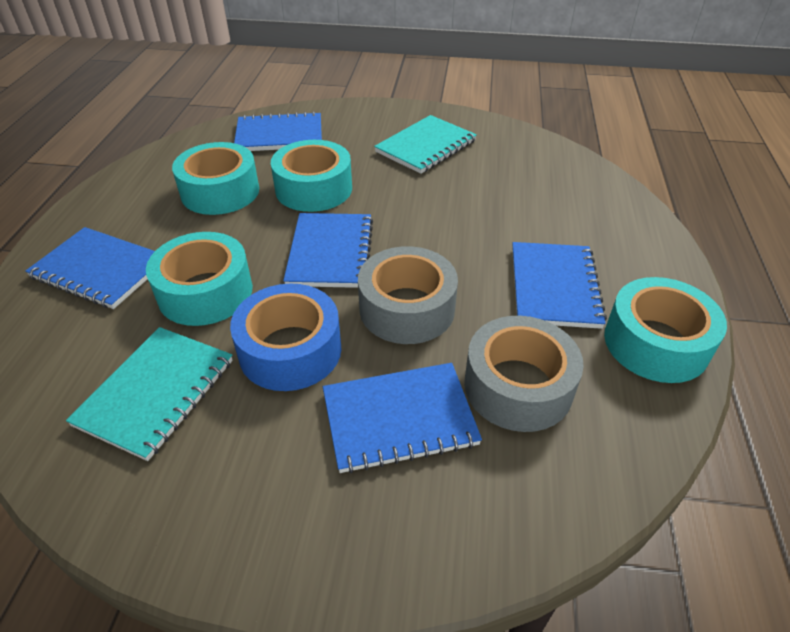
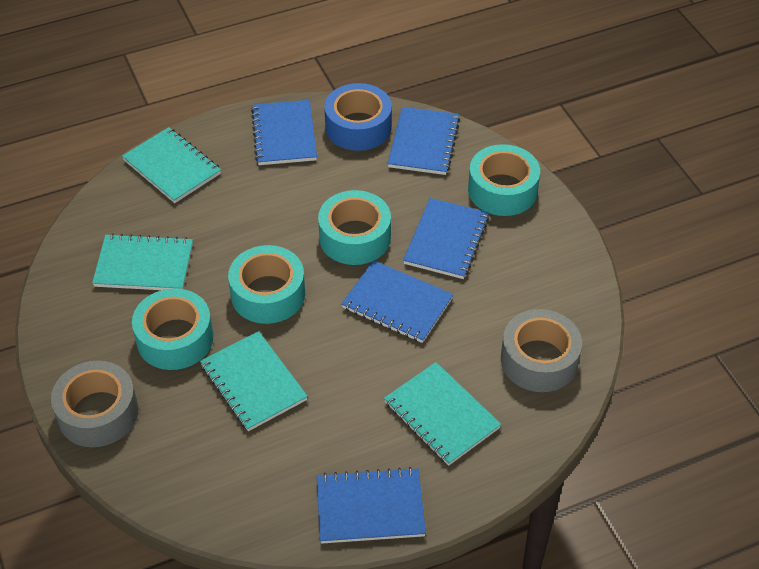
turquoise notebook: 2 -> 4

